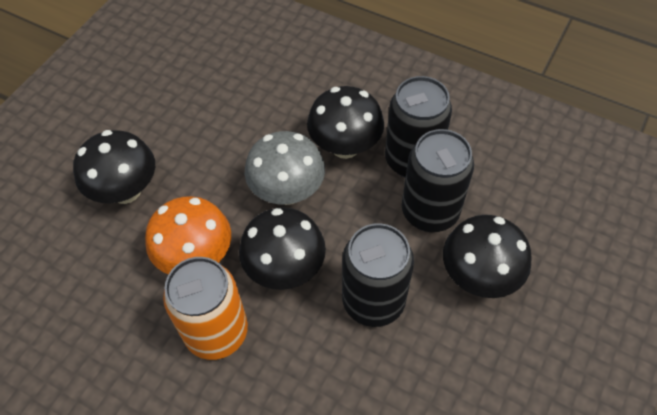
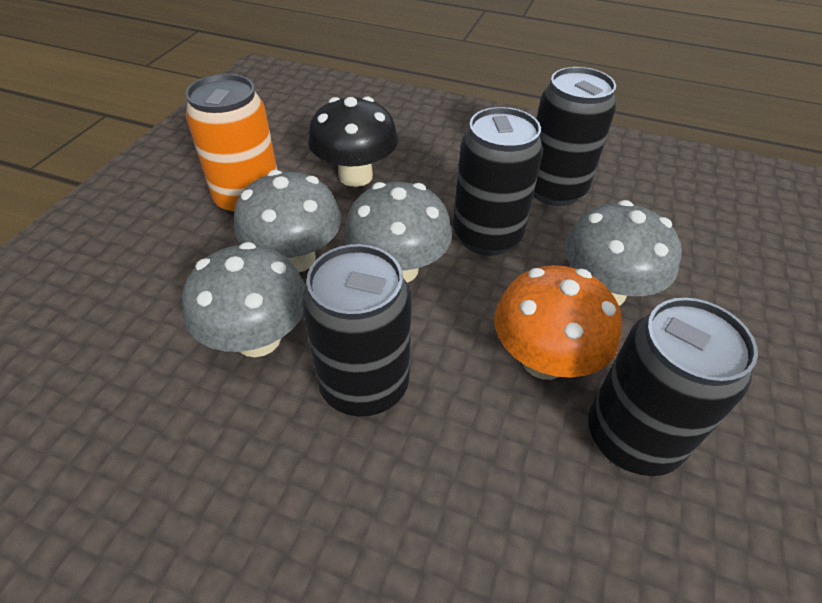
black can: 3 -> 4
black mushroom: 4 -> 1
grey mushroom: 1 -> 4

